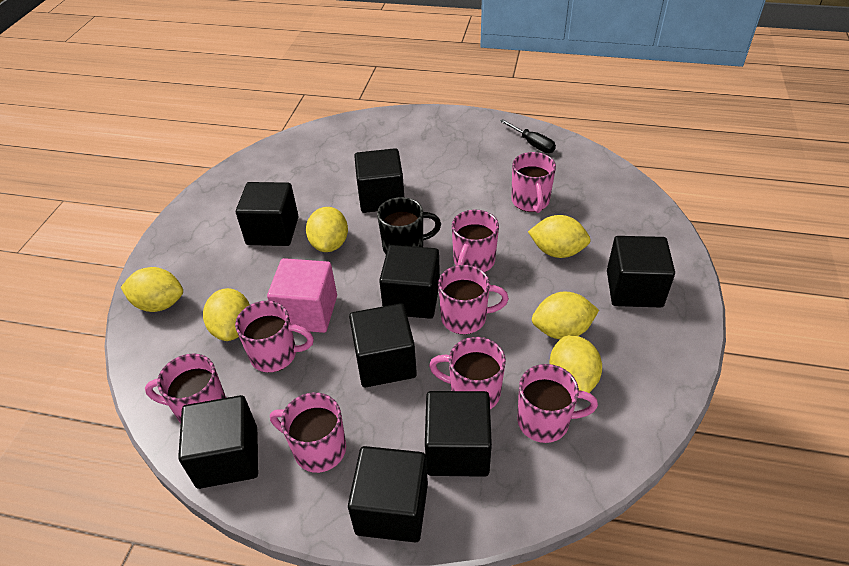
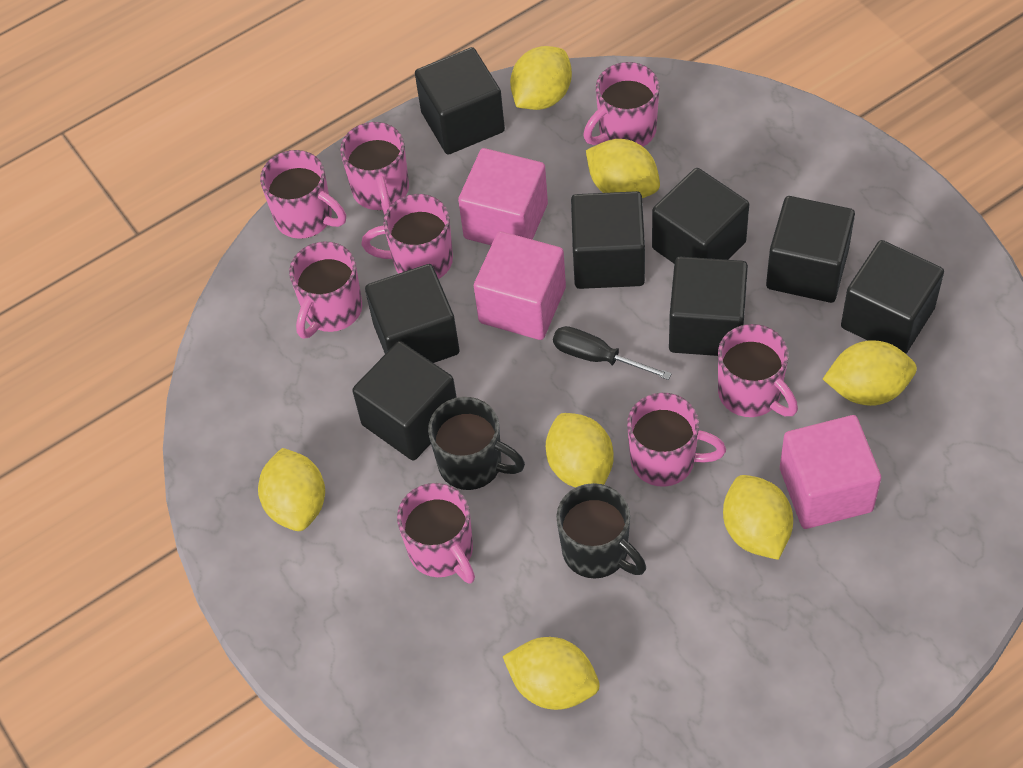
black mug: 1 -> 2
pink cube: 1 -> 3
yellow lemon: 6 -> 7

